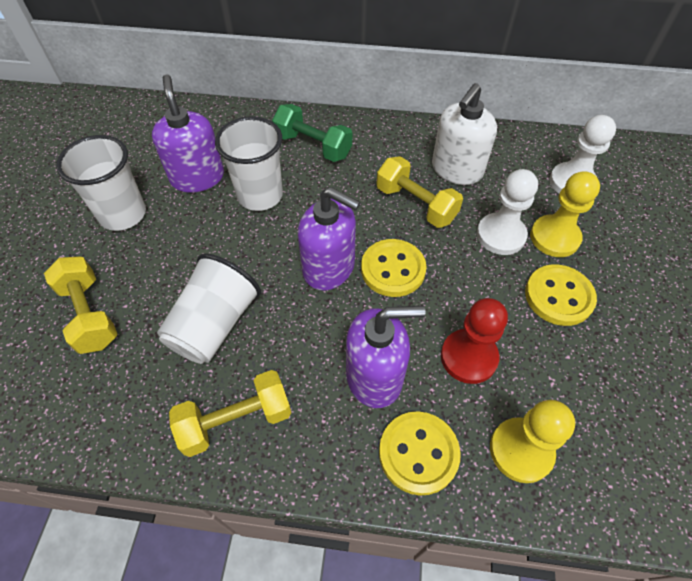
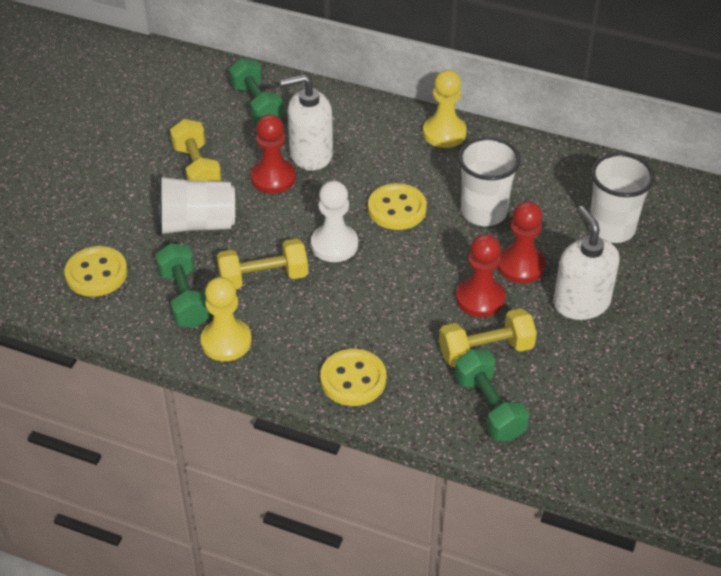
green dumbbell: 1 -> 3
purple soap dispenser: 3 -> 0
red pawn: 1 -> 3
white pawn: 2 -> 1
white soap dispenser: 1 -> 2

